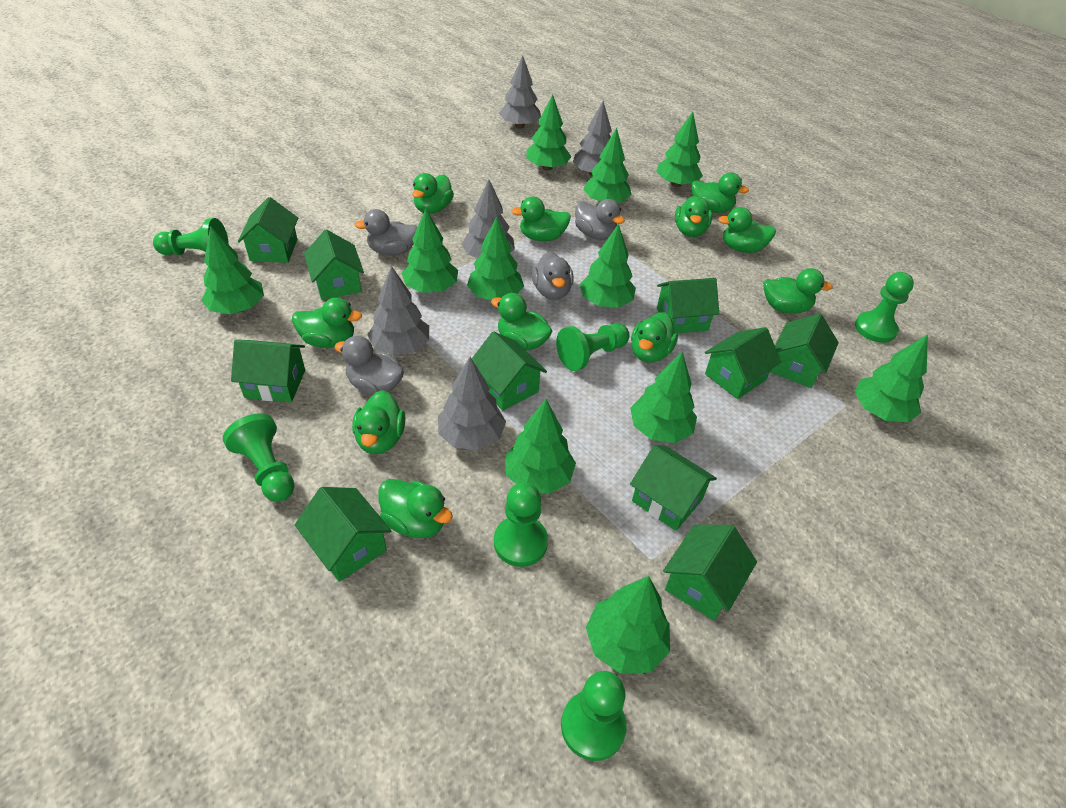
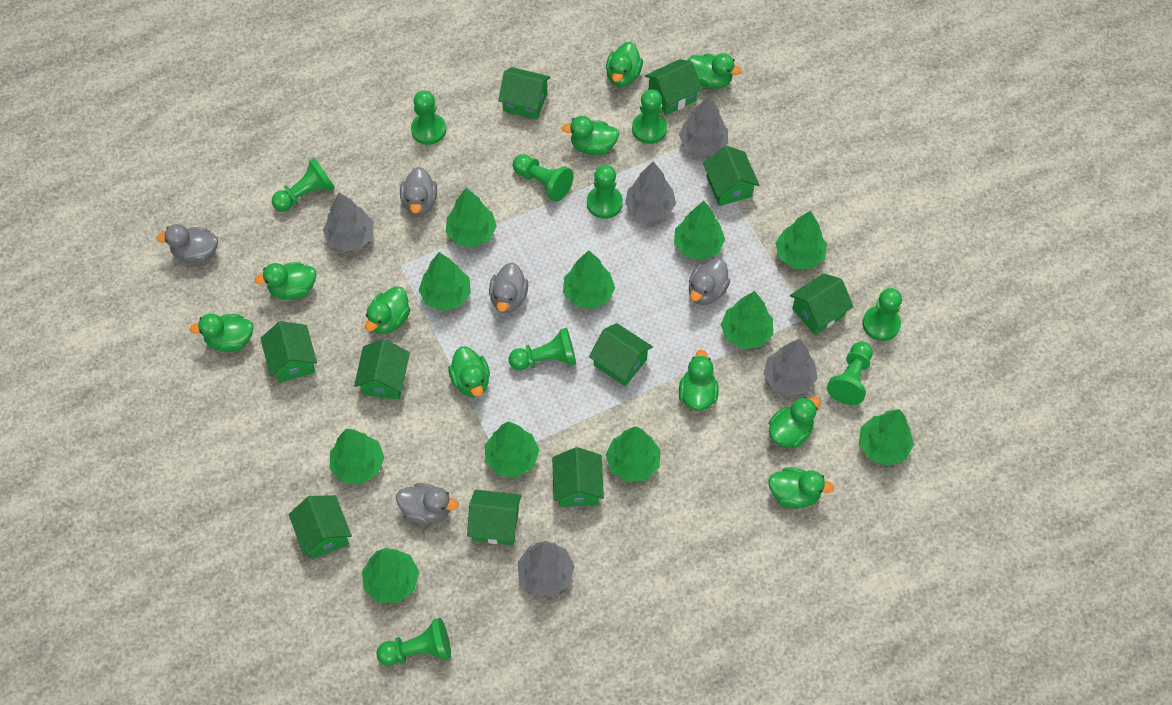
green duck: 11 -> 10
green pawn: 6 -> 9
grey duck: 4 -> 5

